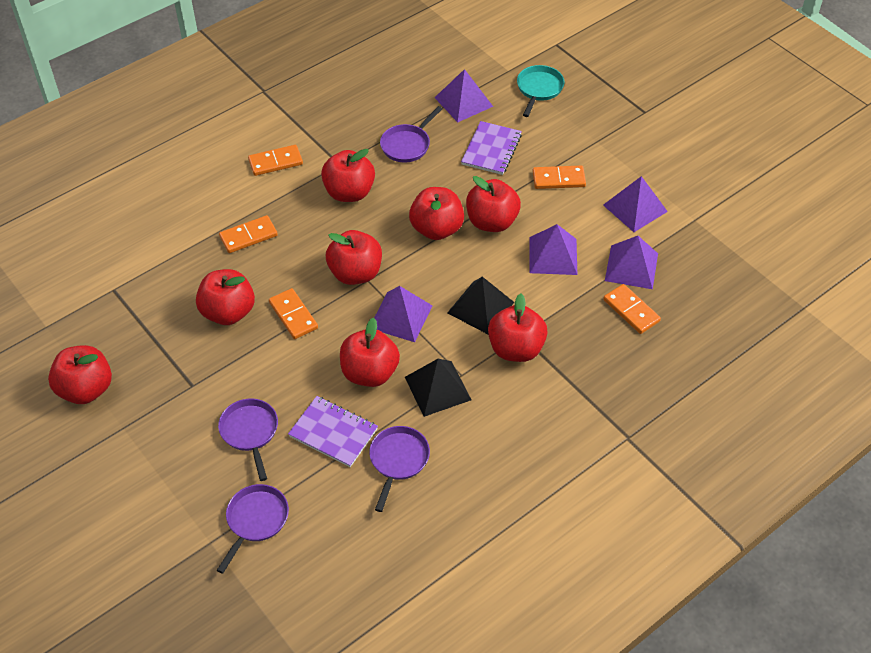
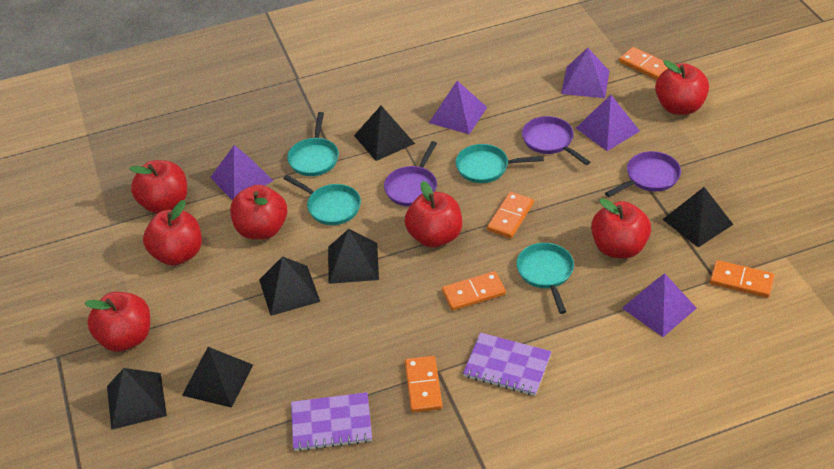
black pyramid: 2 -> 6
purple pan: 4 -> 3
red apple: 8 -> 7
turquoise pan: 1 -> 4

